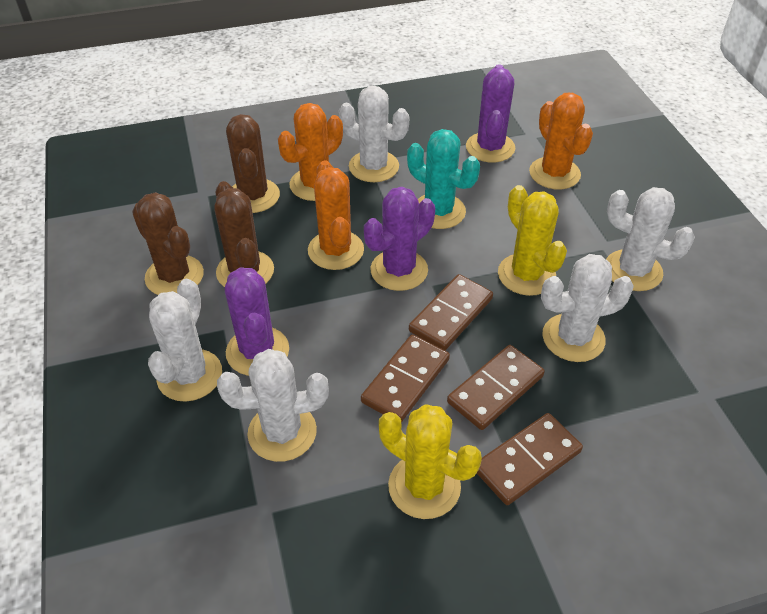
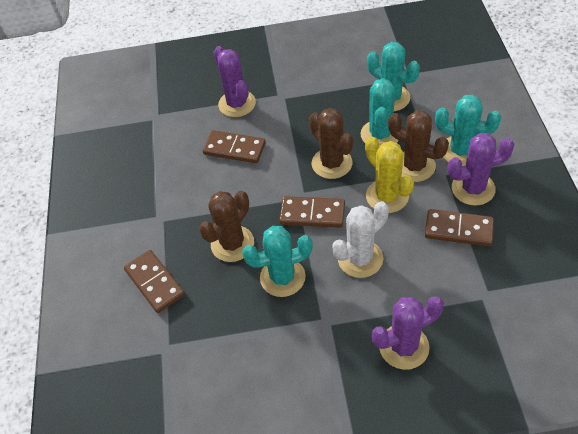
orange cactus: 3 -> 0
turquoise cactus: 1 -> 4
white cactus: 5 -> 1
yellow cactus: 2 -> 1

